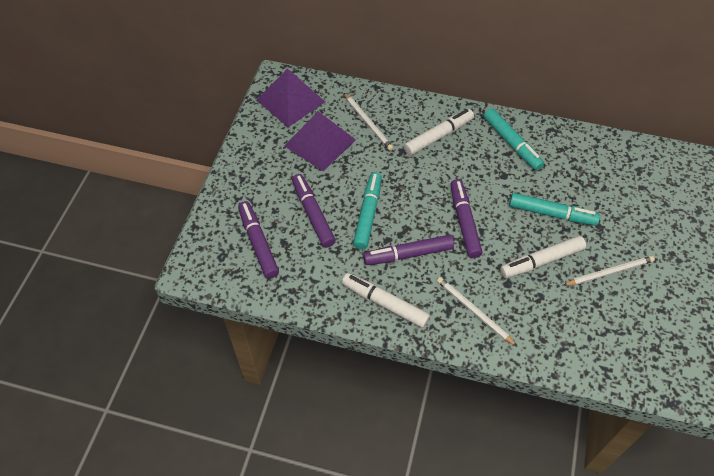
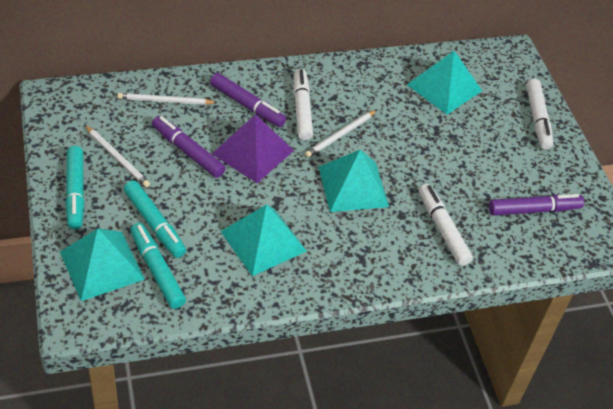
purple marker: 4 -> 3
purple pyramid: 2 -> 1
turquoise pyramid: 0 -> 4

